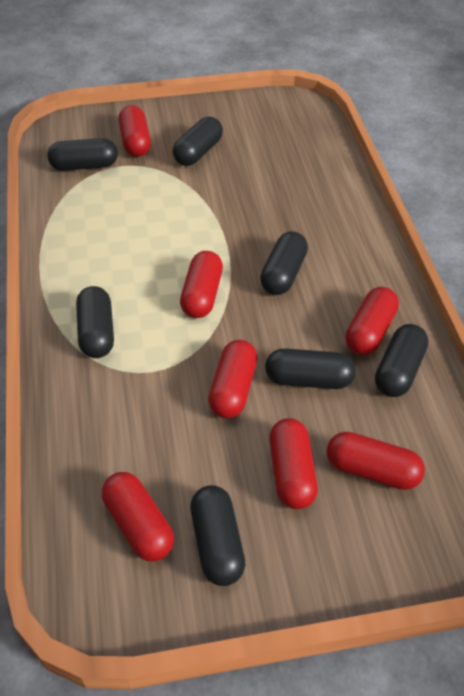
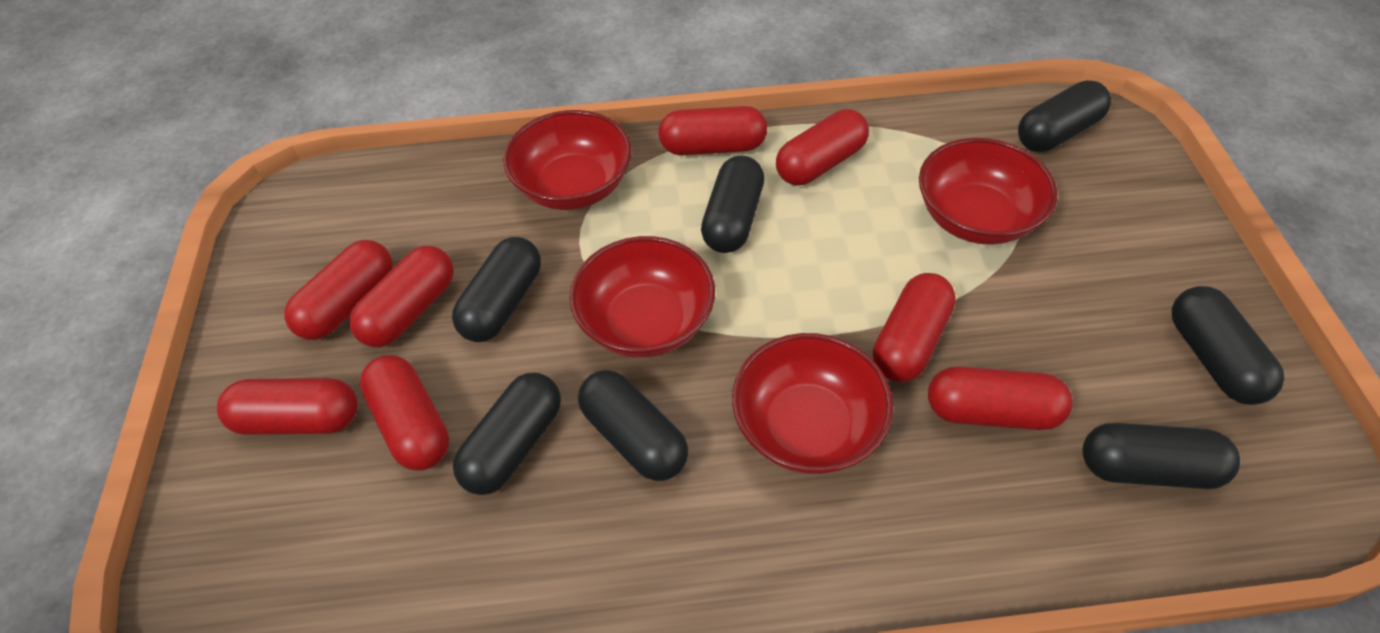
red bowl: 0 -> 4
red capsule: 7 -> 8

